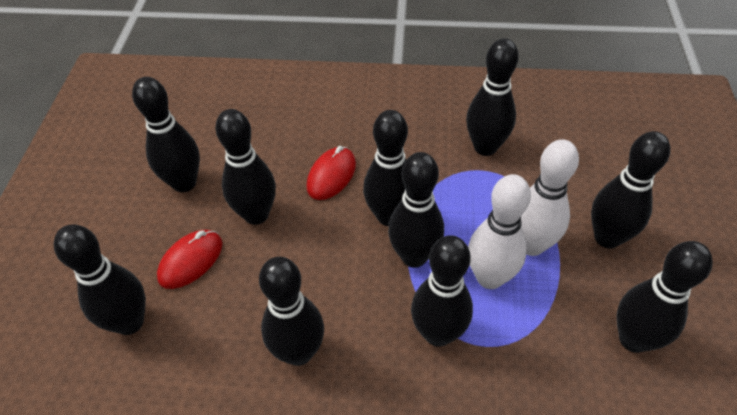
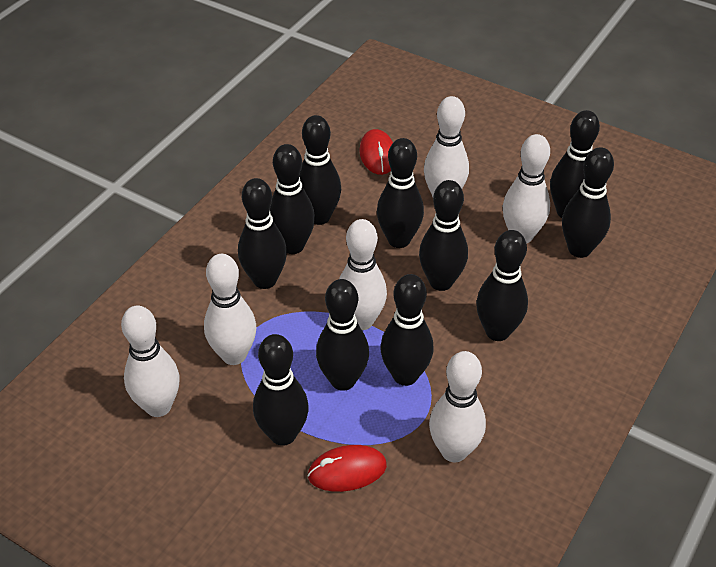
black bowling pin: 10 -> 11
white bowling pin: 2 -> 6

